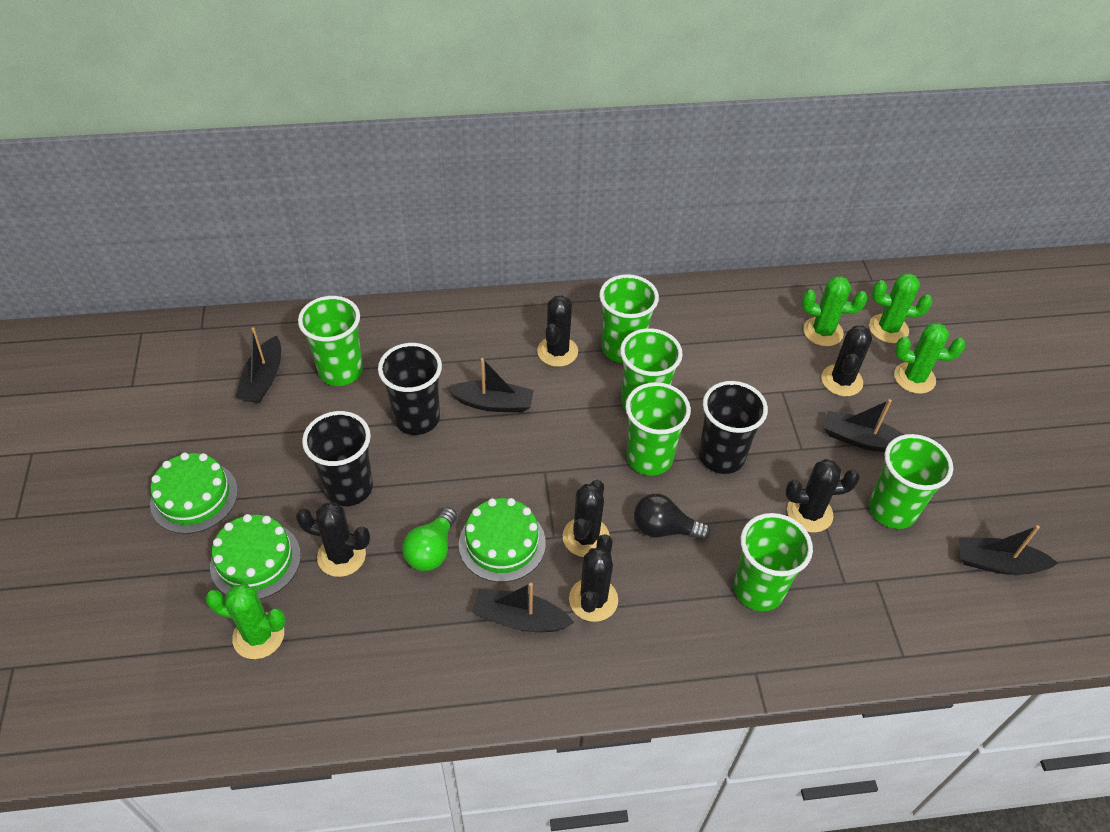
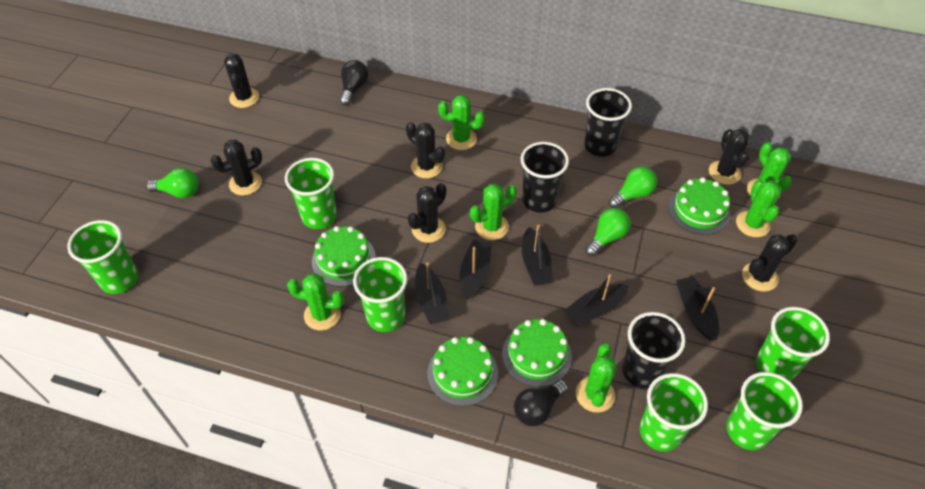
black light bulb: 1 -> 2
green cactus: 4 -> 6
green cake: 3 -> 4
green light bulb: 1 -> 3

